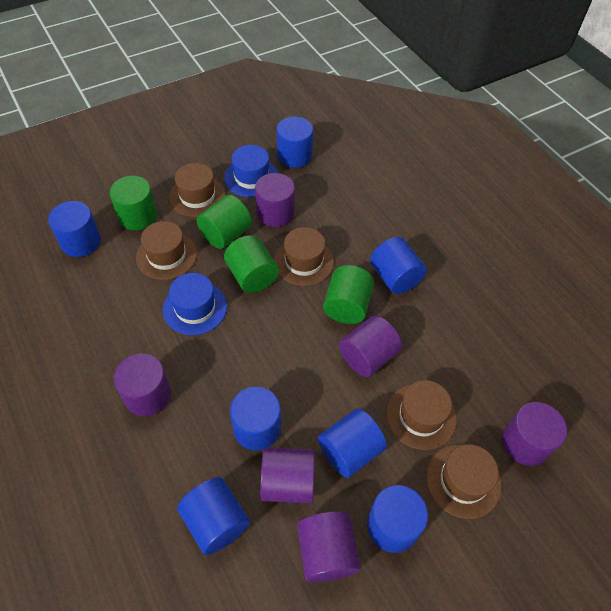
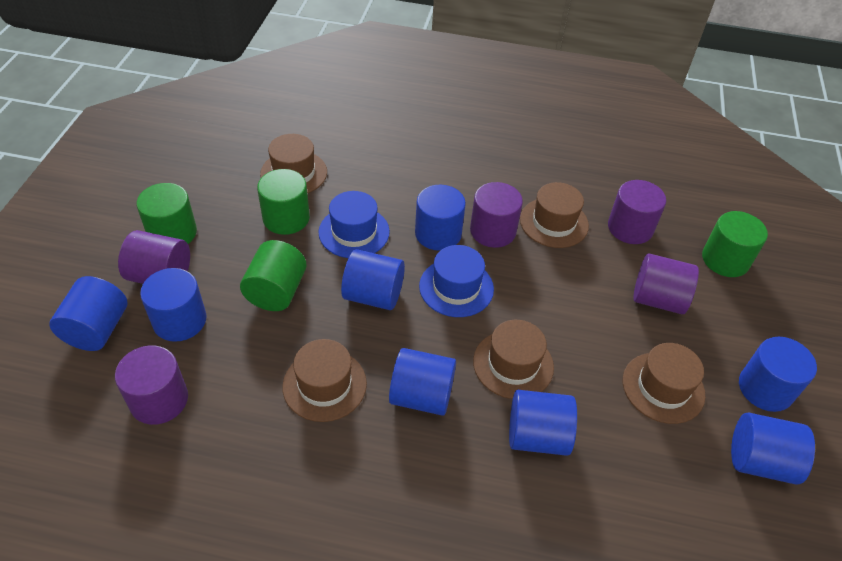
blue cylinder: 7 -> 8
purple cylinder: 6 -> 5

